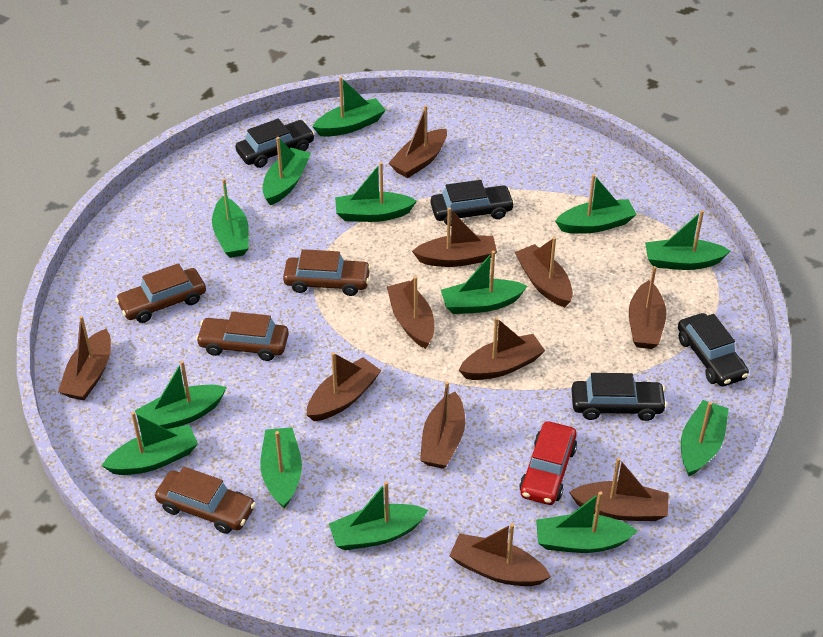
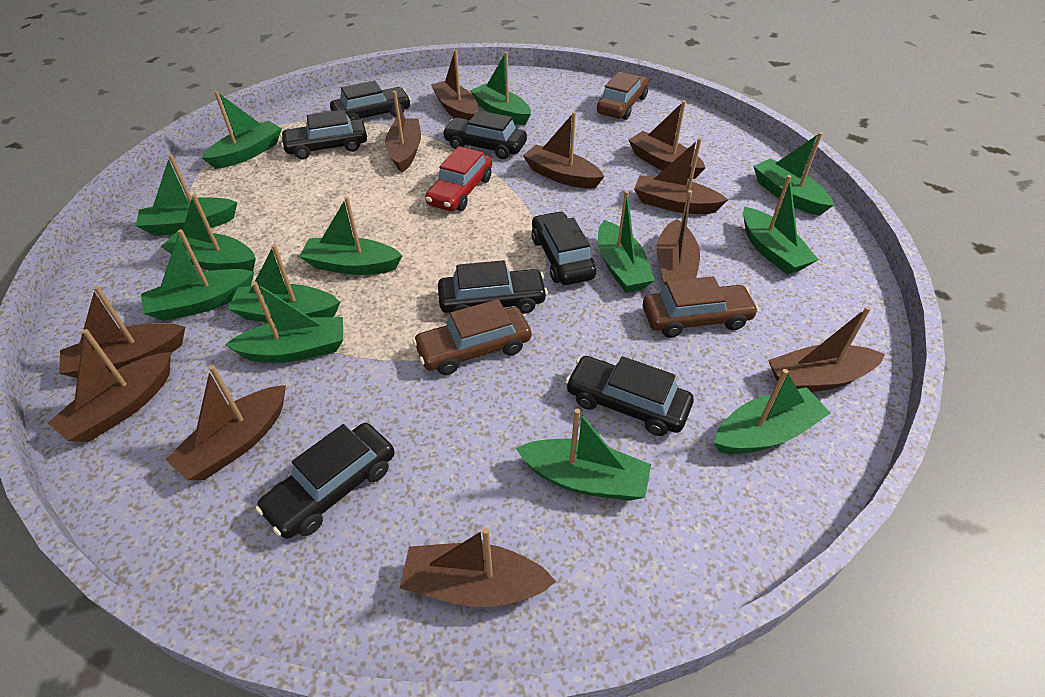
black car: 4 -> 7
brown car: 4 -> 3

